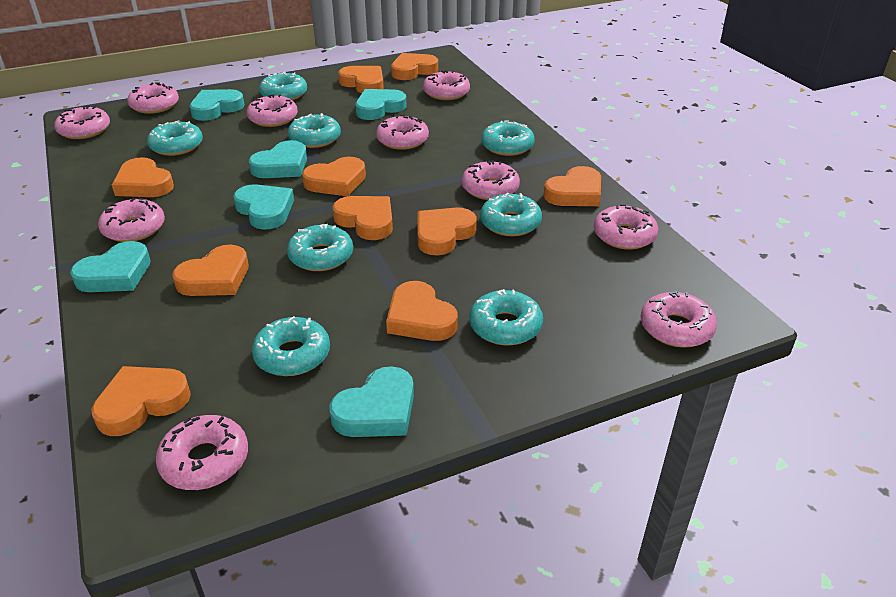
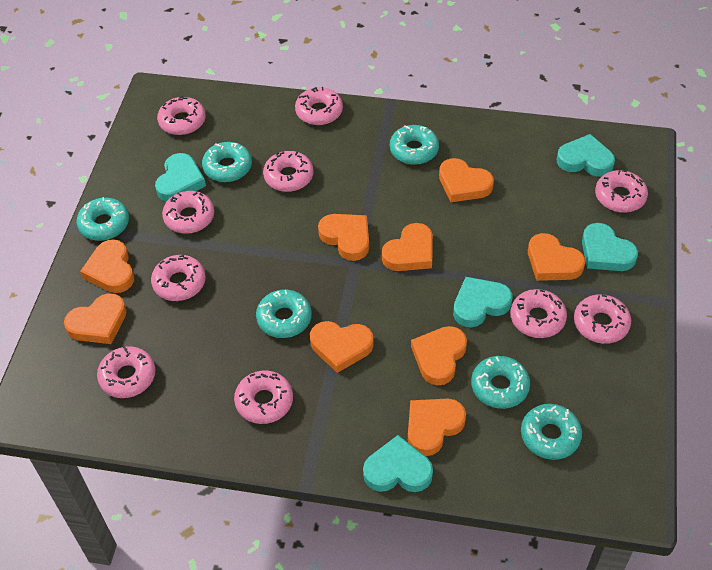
orange heart: 10 -> 9
turquoise donut: 8 -> 6
turquoise heart: 6 -> 5

